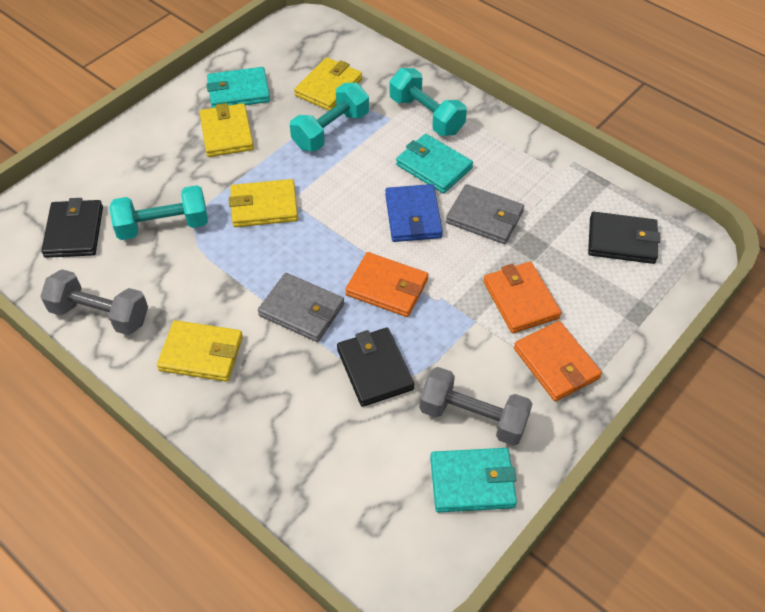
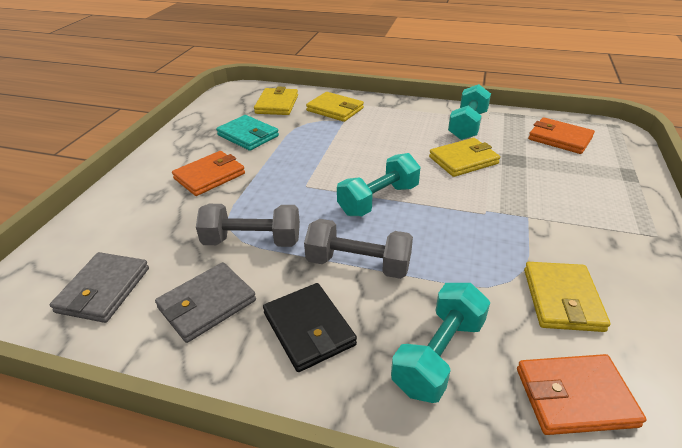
black wallet: 3 -> 1
blue wallet: 1 -> 0
turquoise wallet: 3 -> 1

